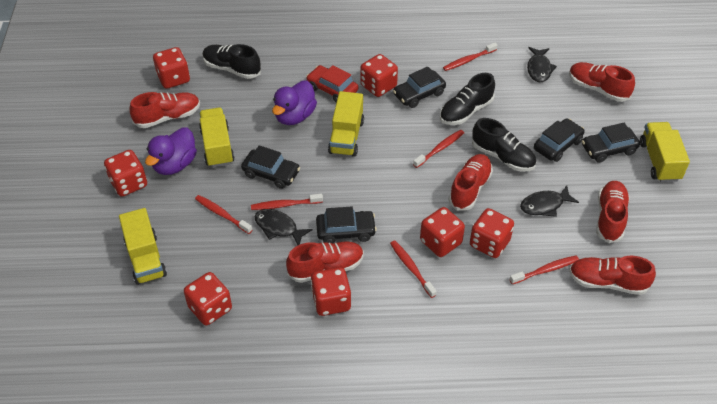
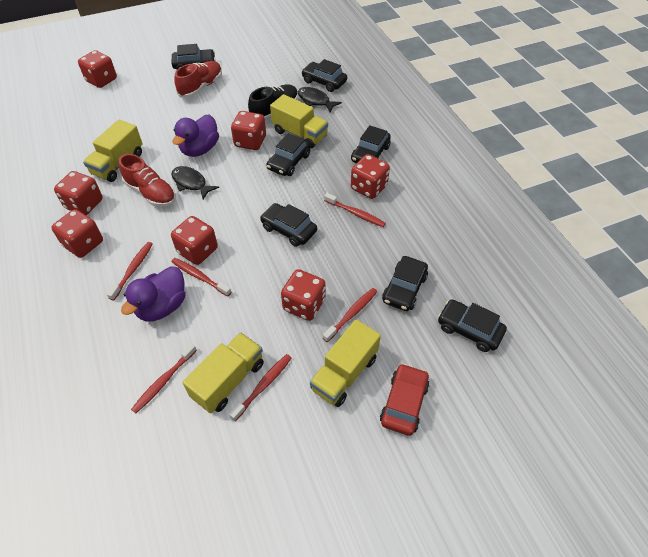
black car: 5 -> 7
black fish: 3 -> 2
black shoe: 3 -> 1
red shoe: 6 -> 2

